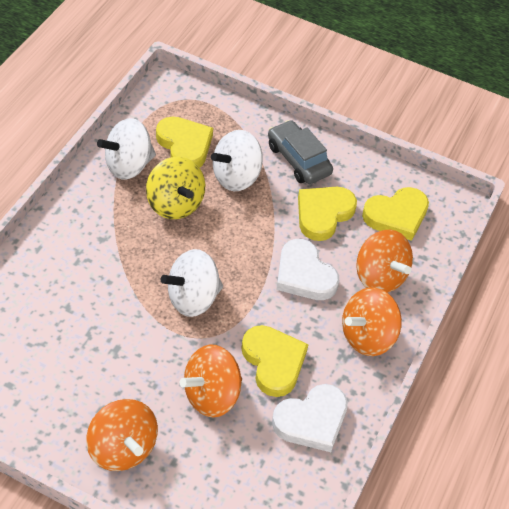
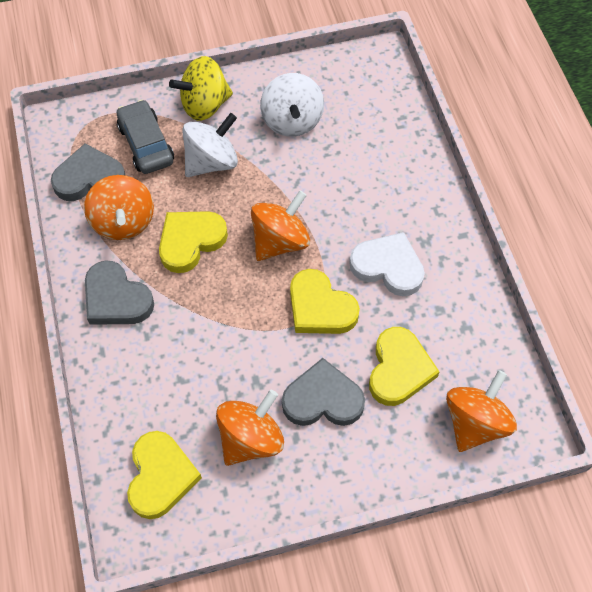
grey heart: 0 -> 3
white heart: 2 -> 1
white spinning top: 3 -> 2

